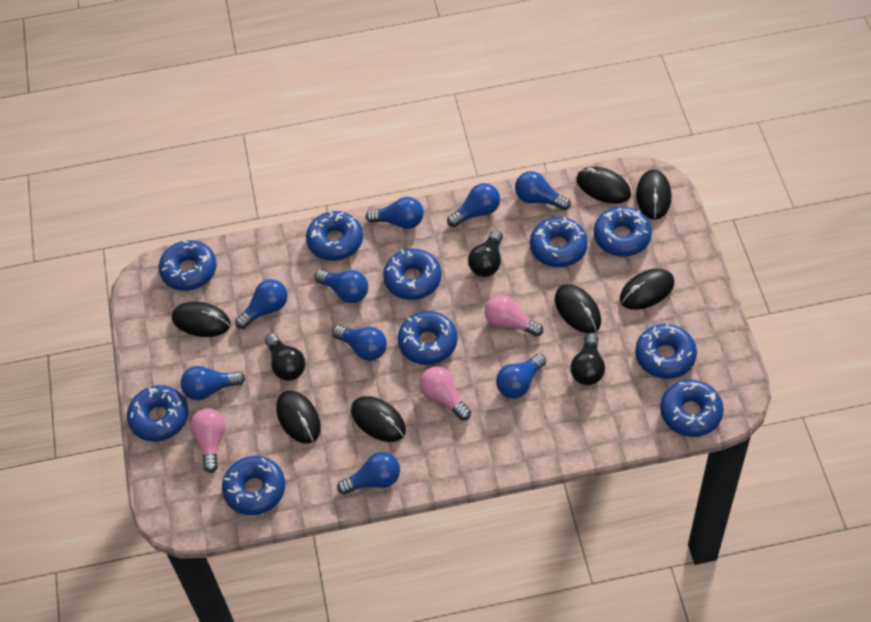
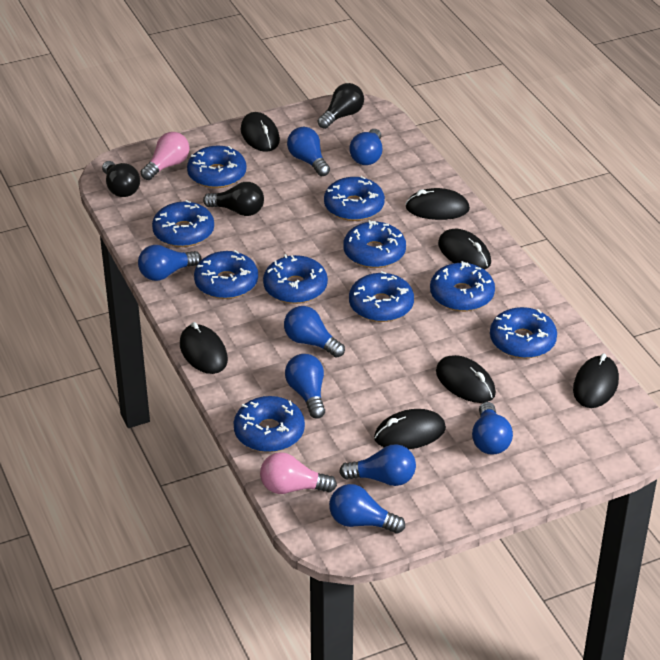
blue light bulb: 9 -> 8
pink light bulb: 3 -> 2

